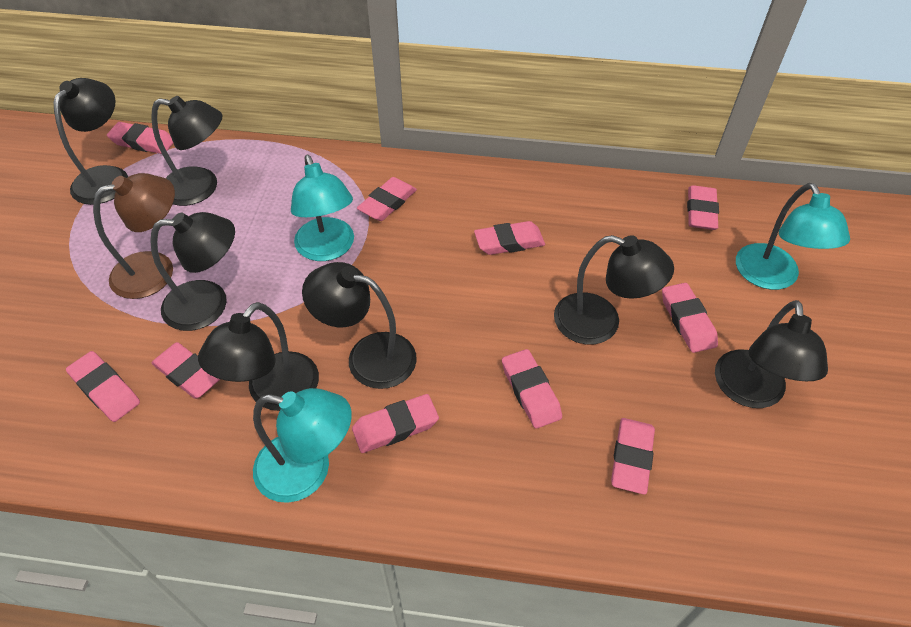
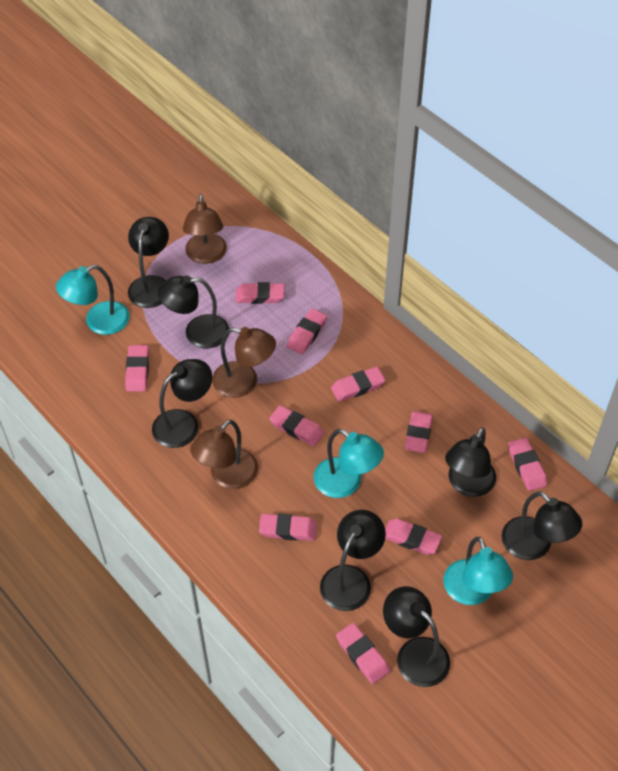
brown lamp: 1 -> 3

